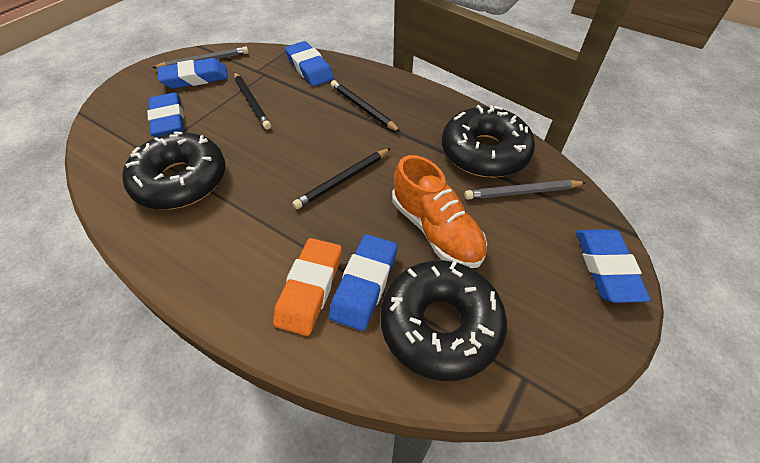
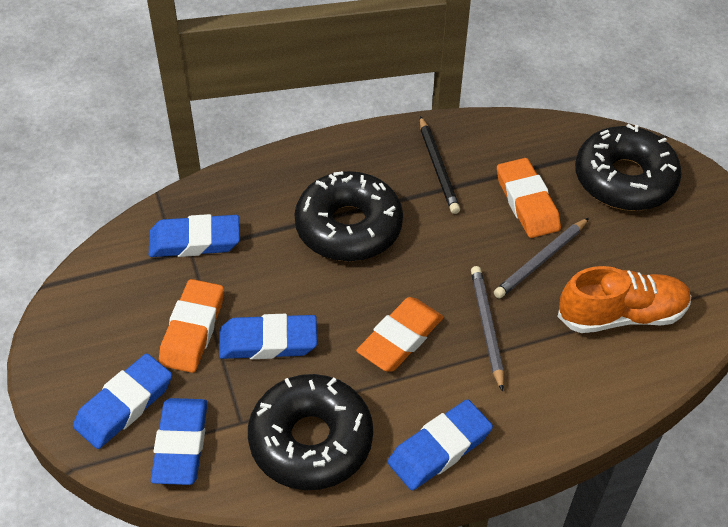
black pencil: 3 -> 1
orange eraser: 1 -> 3

